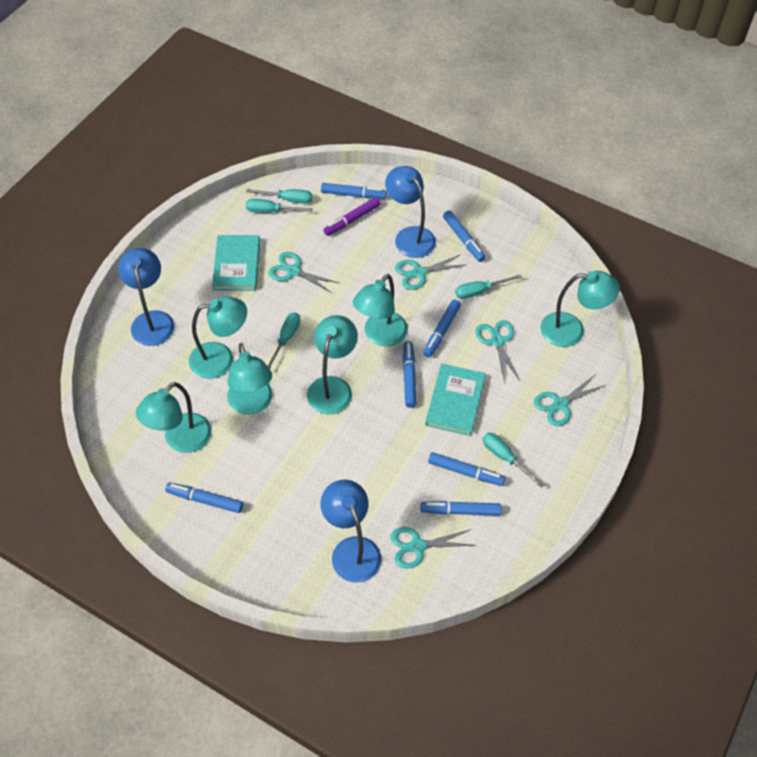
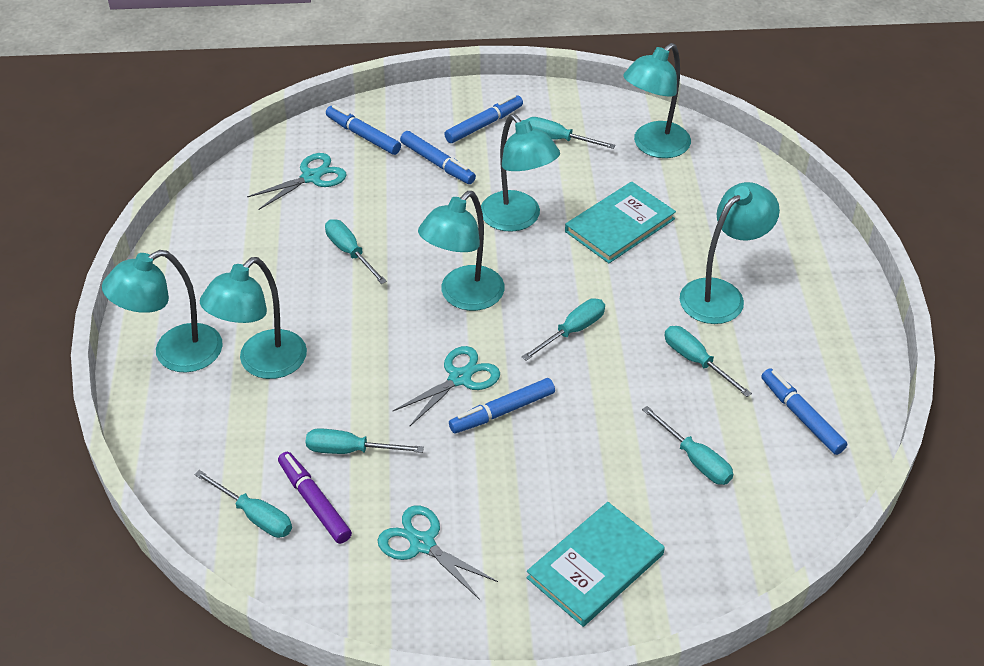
blue lamp: 3 -> 0
blue marker: 7 -> 5
turquoise scissors: 5 -> 3
turquoise screwdriver: 5 -> 7

